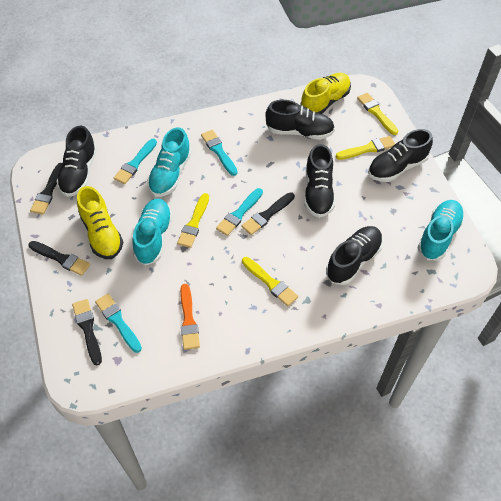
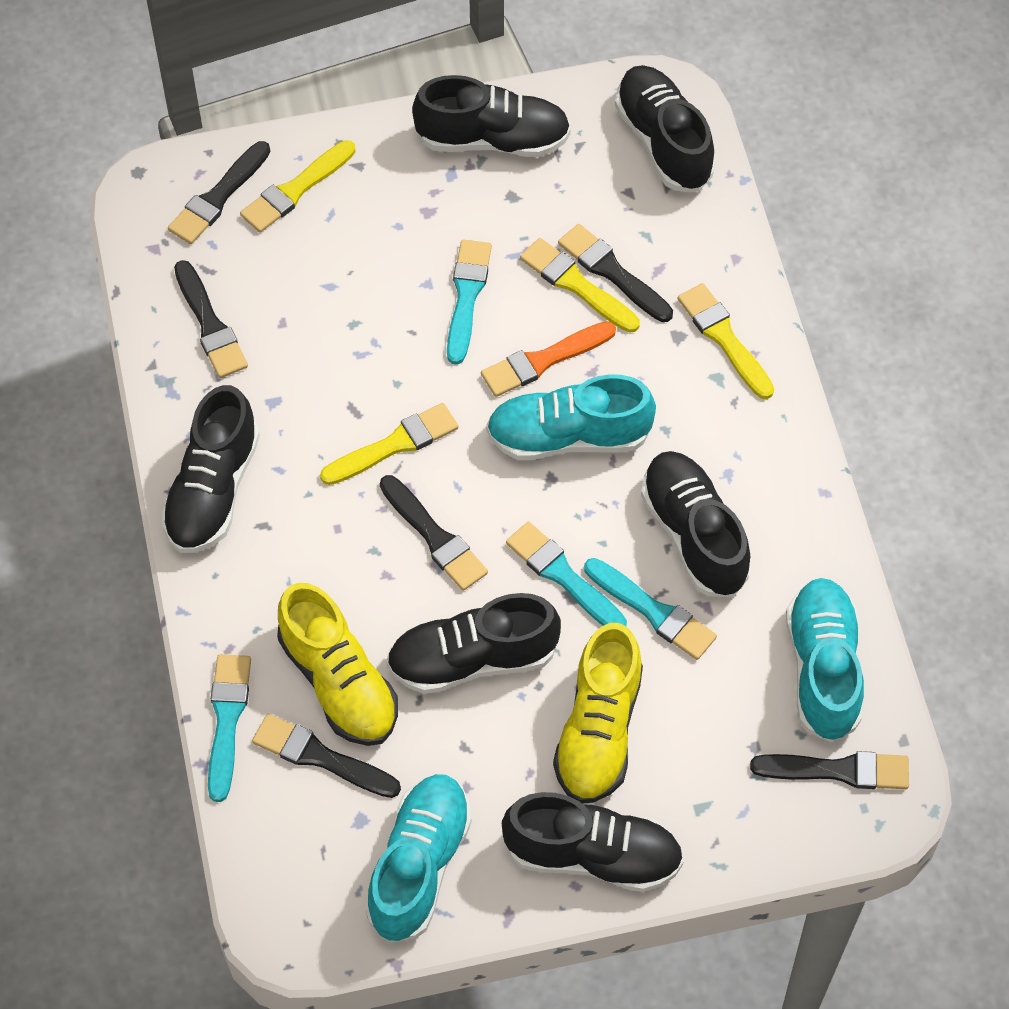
black brush: 4 -> 6
black shoe: 5 -> 6

